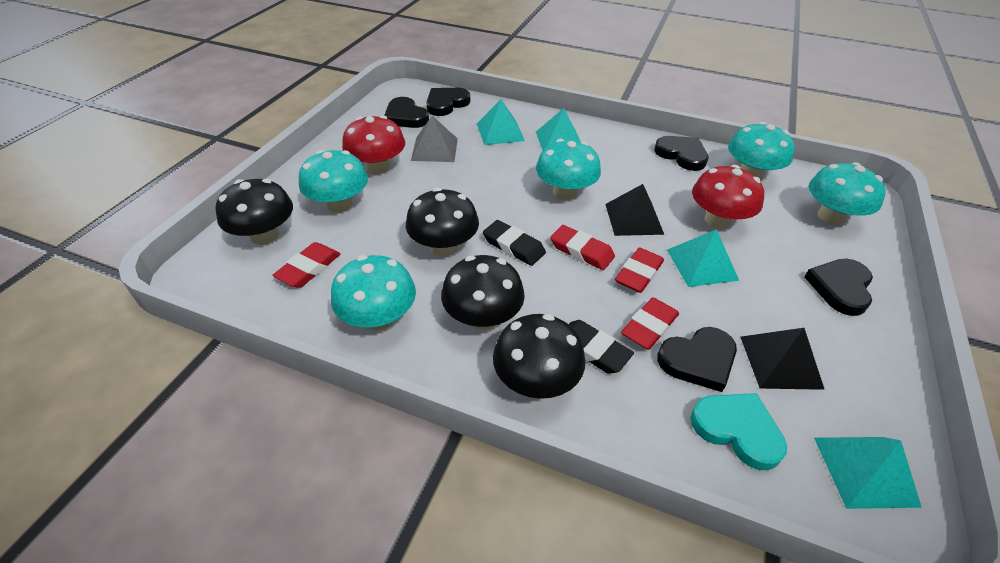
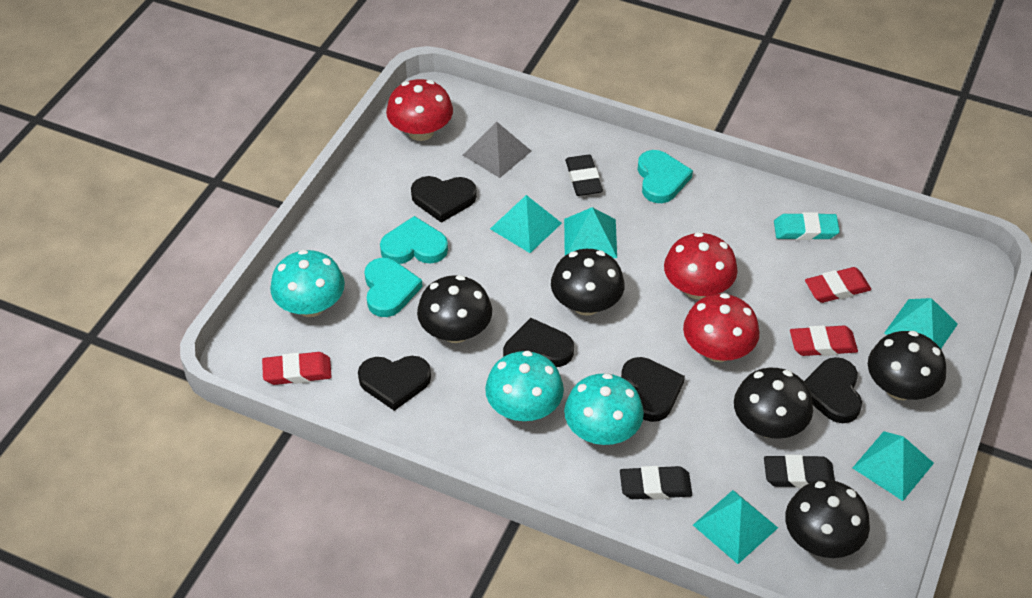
black eraser: 2 -> 3
black mushroom: 4 -> 5
black pyramid: 2 -> 0
red eraser: 4 -> 3
red mushroom: 2 -> 3
turquoise eraser: 0 -> 1
turquoise heart: 1 -> 3
turquoise mushroom: 5 -> 3
turquoise pyramid: 4 -> 5

